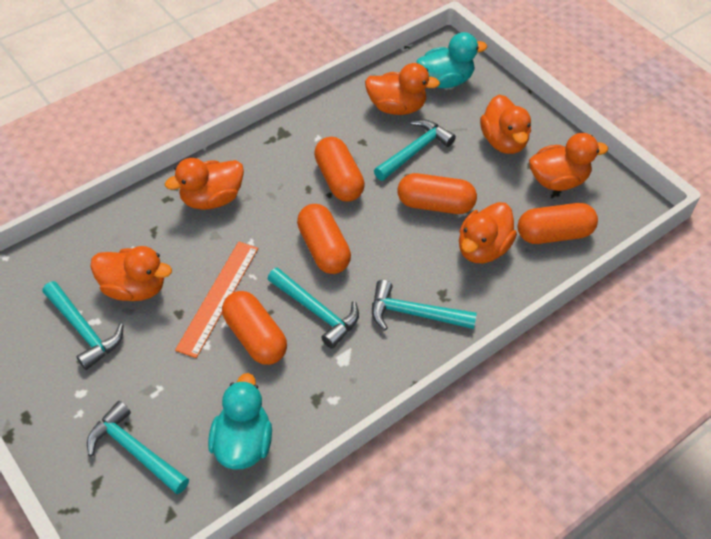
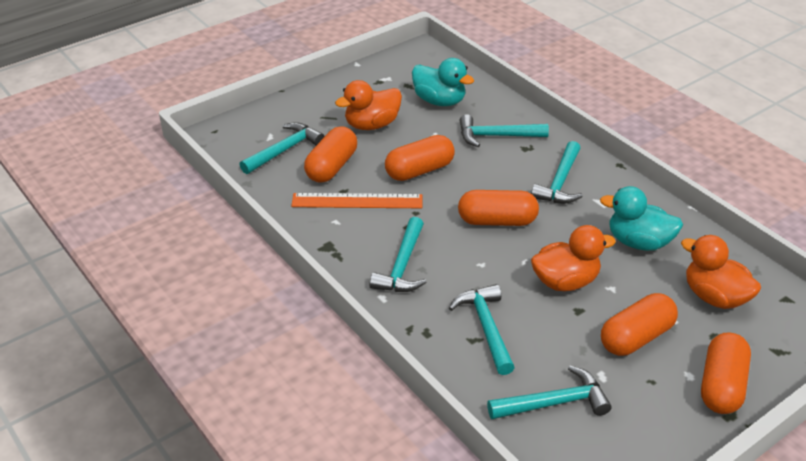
orange duck: 6 -> 3
turquoise hammer: 5 -> 6

